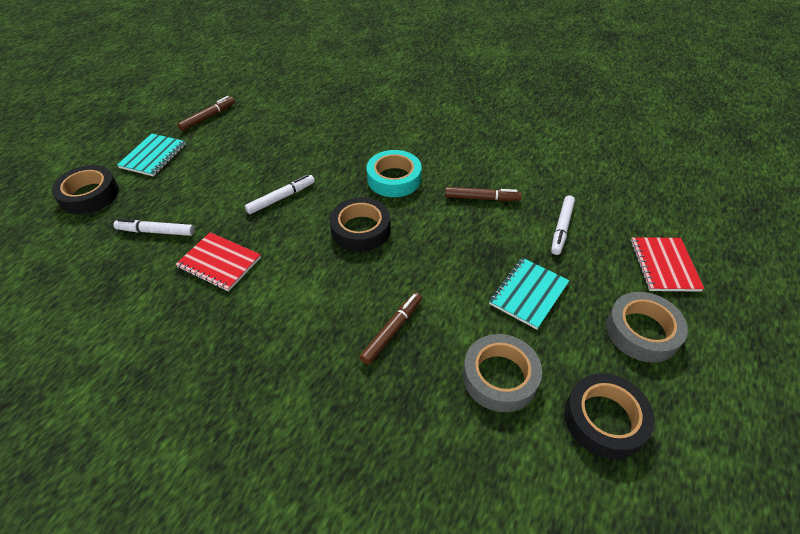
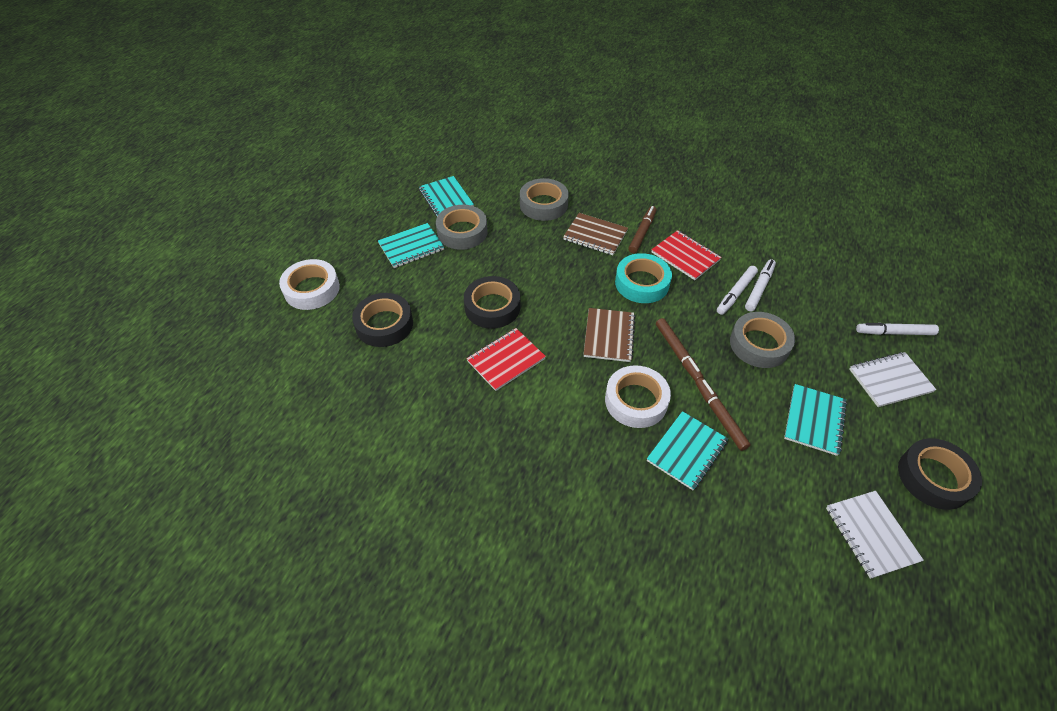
brown notebook: 0 -> 2
grey tape: 2 -> 3
turquoise notebook: 2 -> 4
white notebook: 0 -> 2
white tape: 0 -> 2

